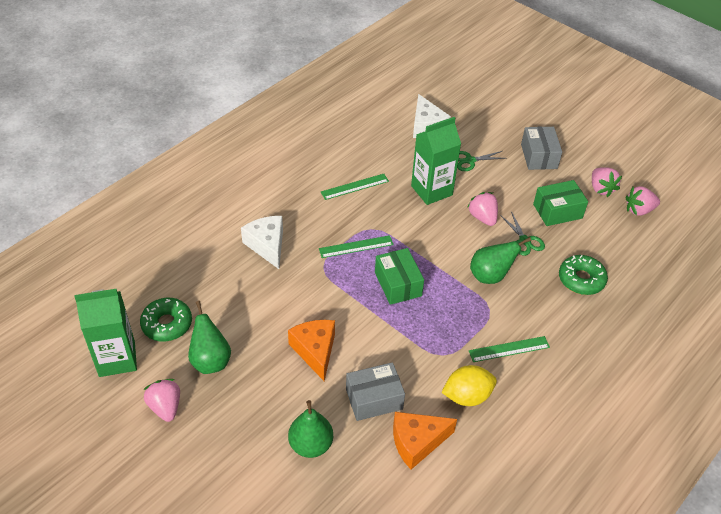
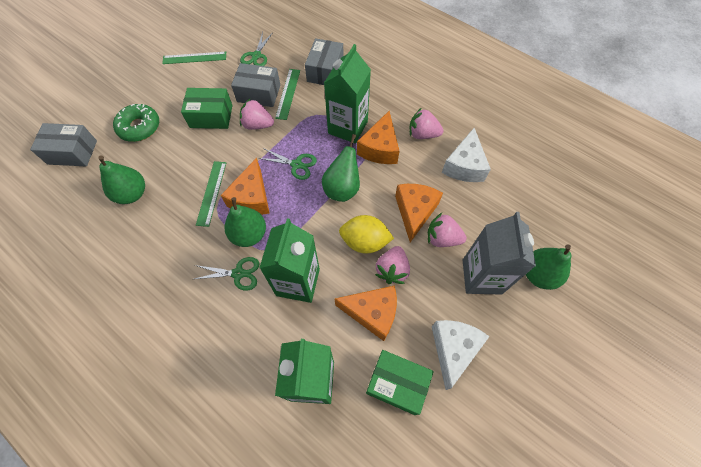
green carton: 2 -> 3
green donut: 2 -> 1
green pear: 3 -> 4
green scissors: 2 -> 3
grey box: 2 -> 3
grey carton: 0 -> 1
orange cheese: 2 -> 4

